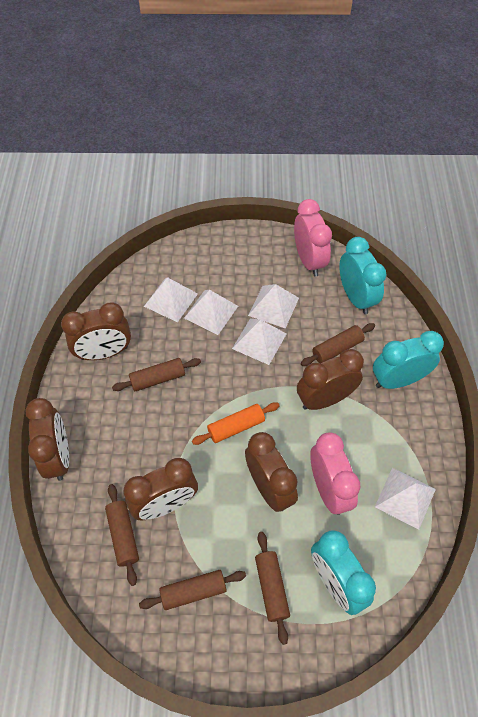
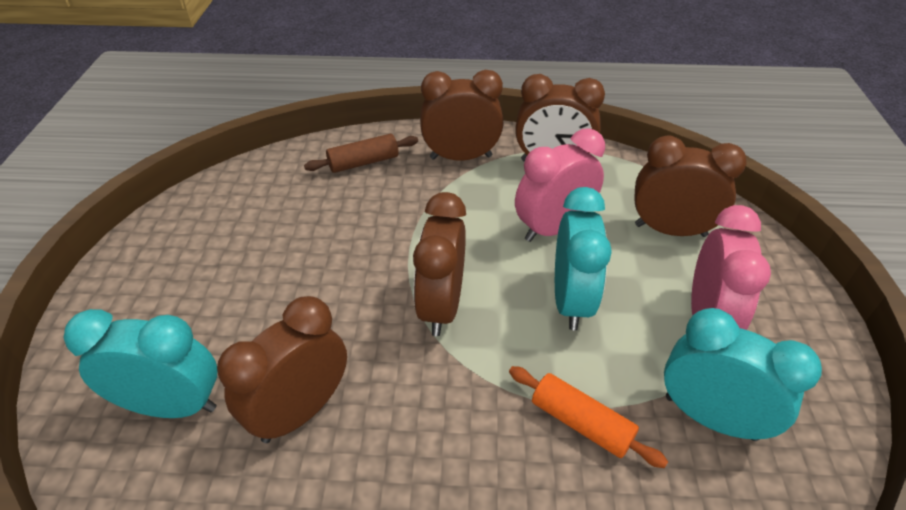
brown rolling pin: 5 -> 1
white pyramid: 5 -> 0

